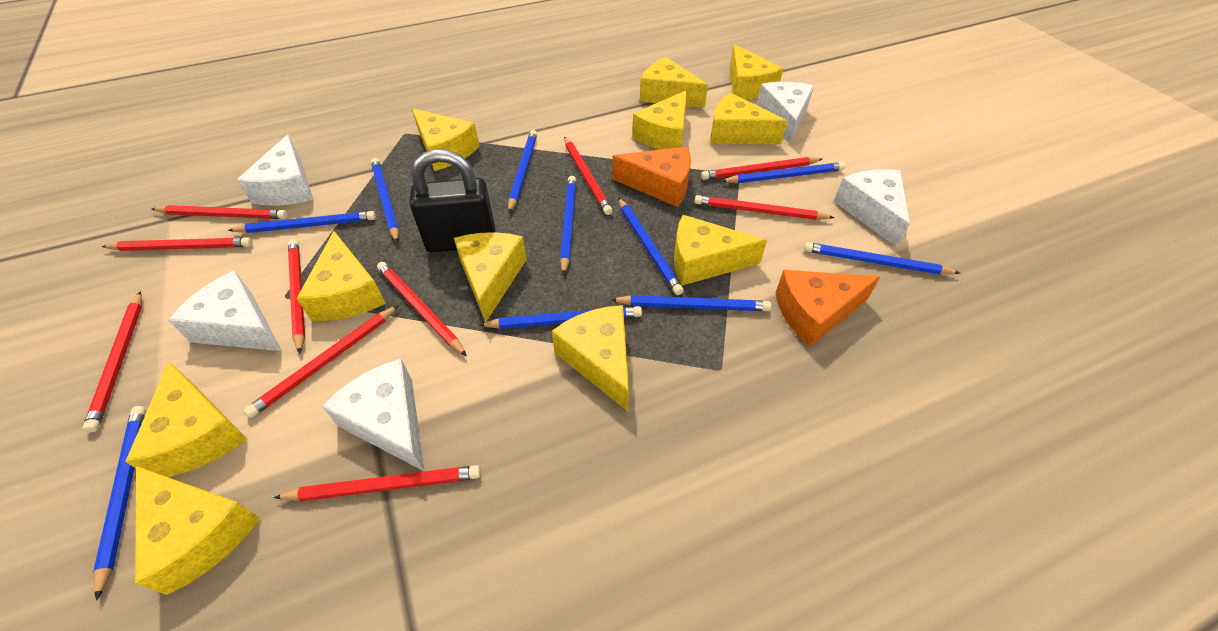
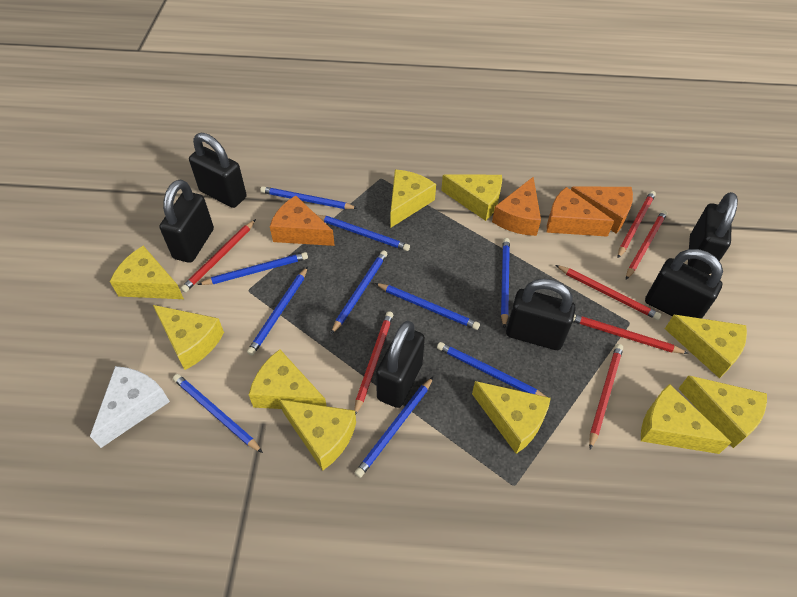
black padlock: 1 -> 6
orange cheese: 2 -> 4
red pencil: 10 -> 7
white cheese: 5 -> 1
yellow cheese: 11 -> 10

